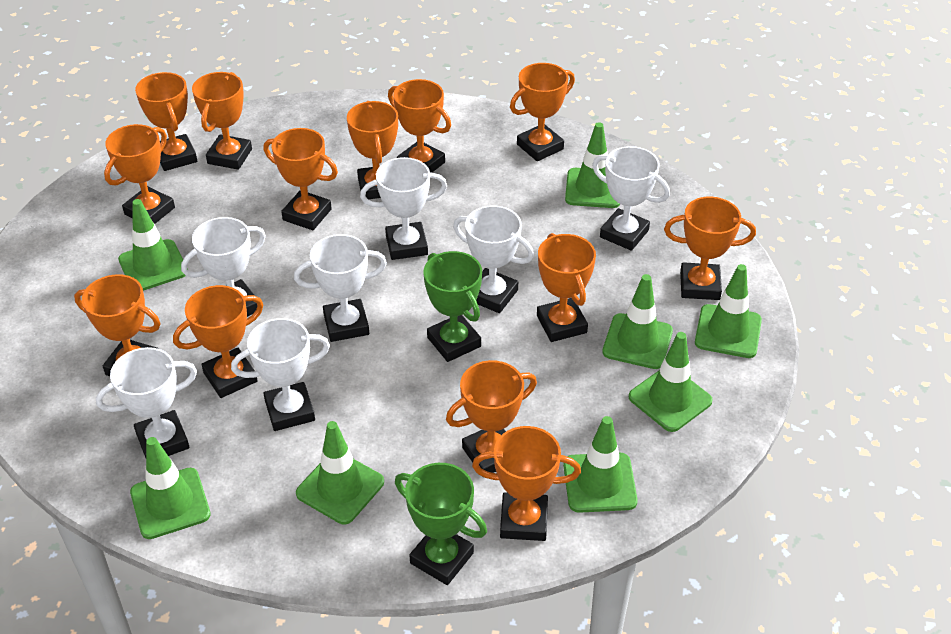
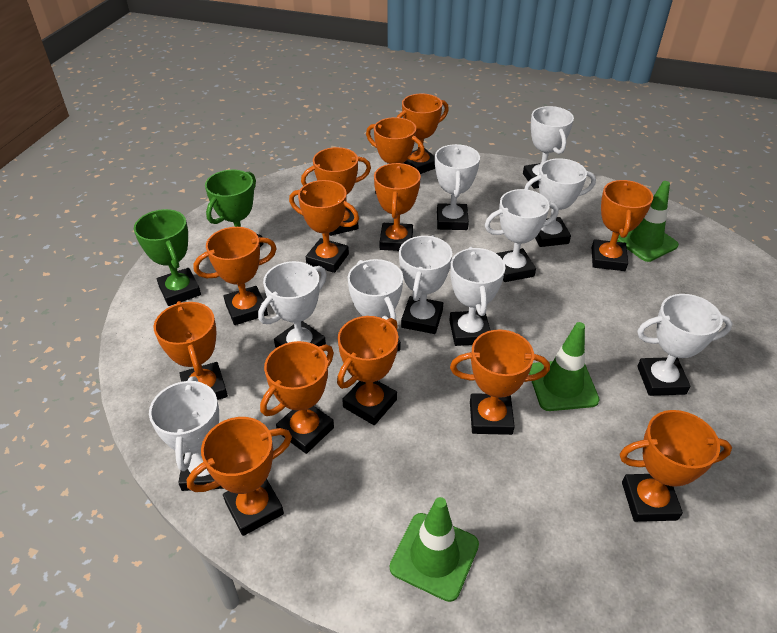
green traffic cone: 8 -> 3
white trophy: 7 -> 10

